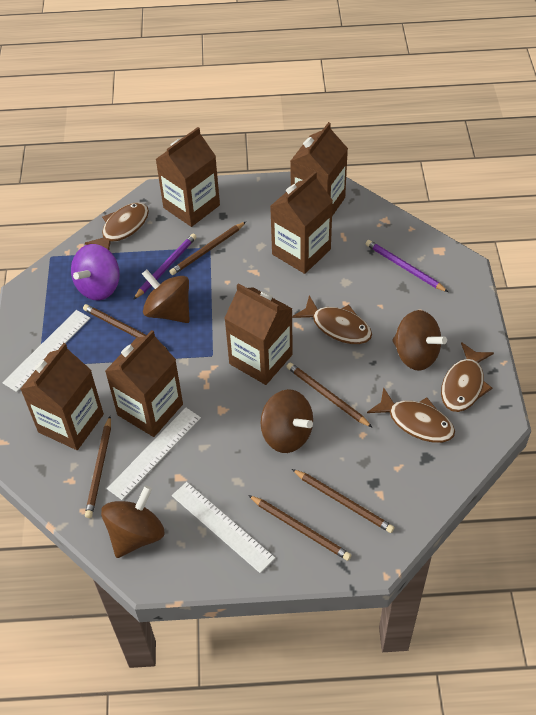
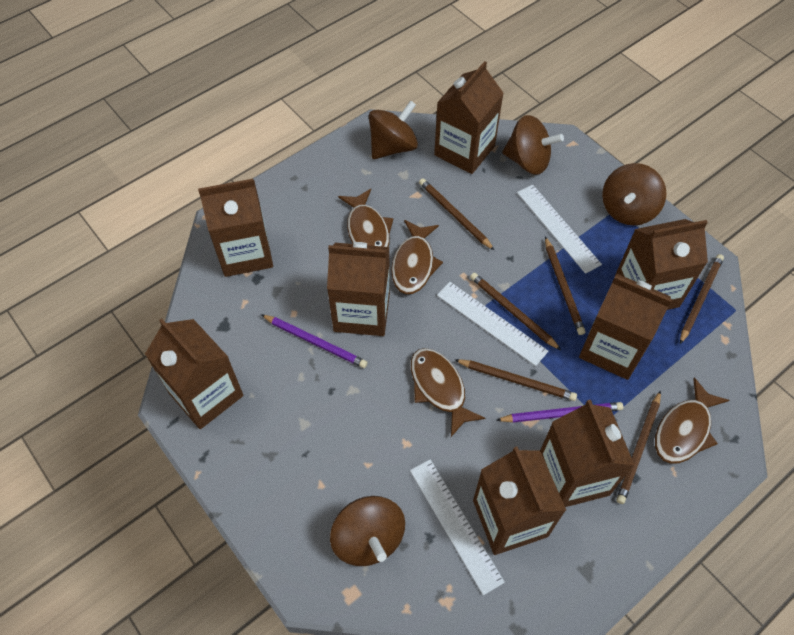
brown carton: 6 -> 8
purple spinning top: 1 -> 0

